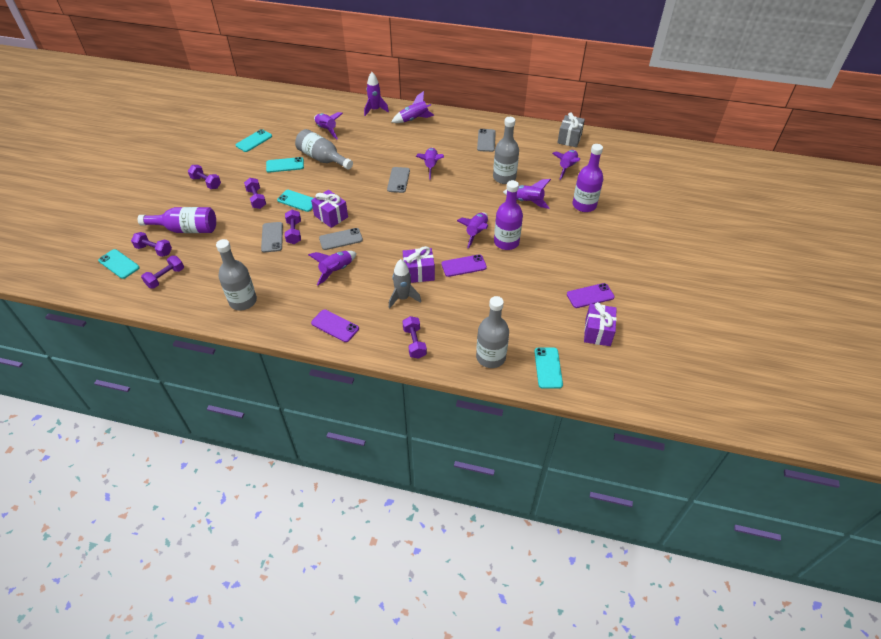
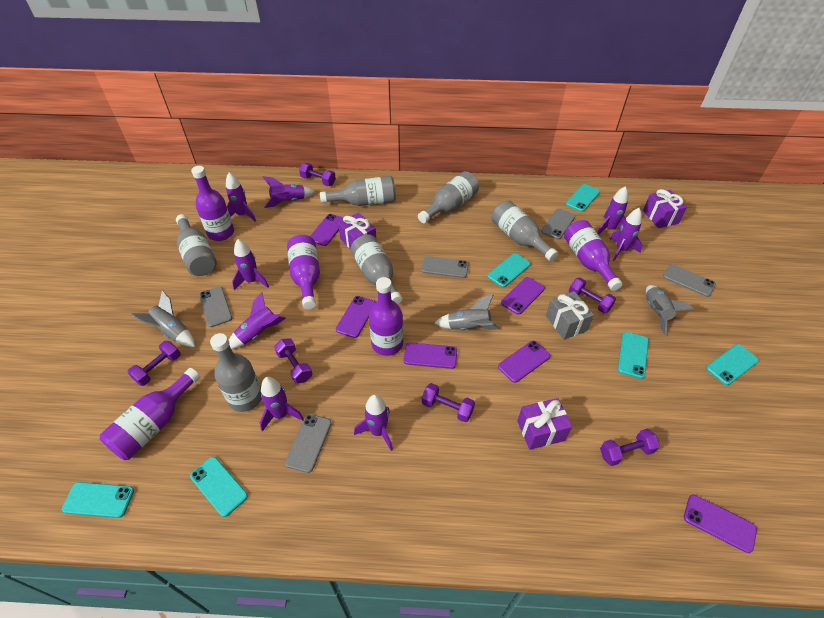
grey bottle: 4 -> 6
grey phone: 4 -> 5
grey rocket: 1 -> 3
purple bottle: 3 -> 5
purple phone: 3 -> 6
turquoise phone: 5 -> 6

